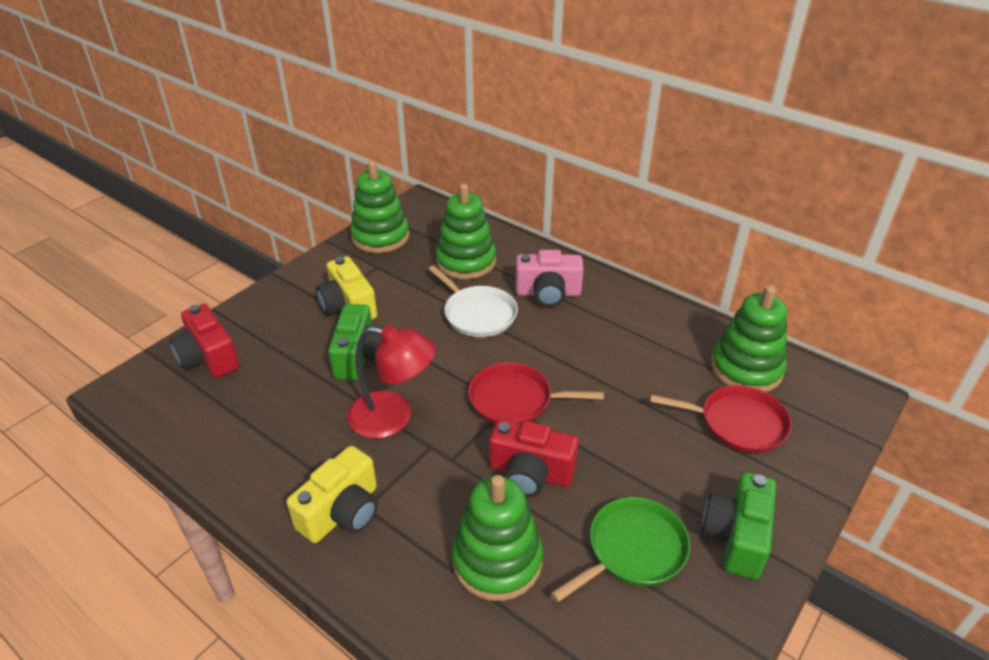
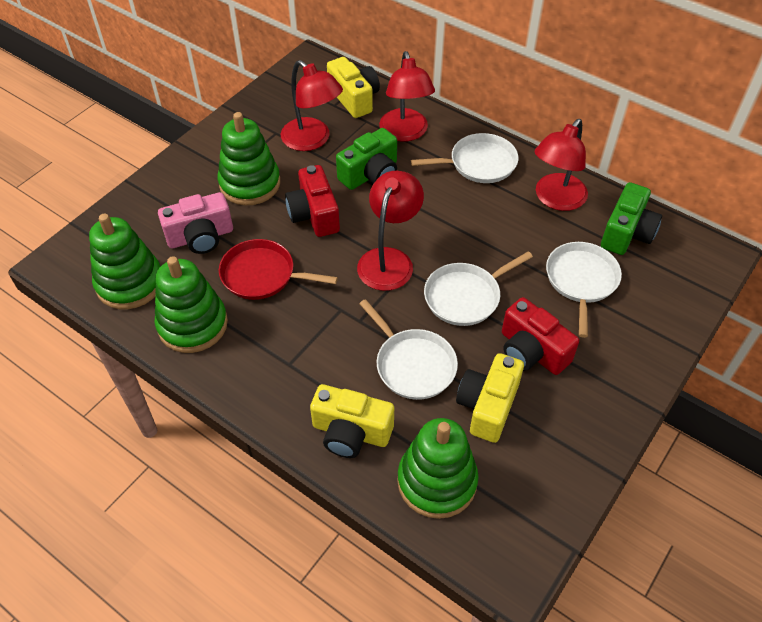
green pan: 1 -> 0
red lamp: 1 -> 4
red pan: 2 -> 1
white pan: 1 -> 4
yellow camera: 2 -> 3

